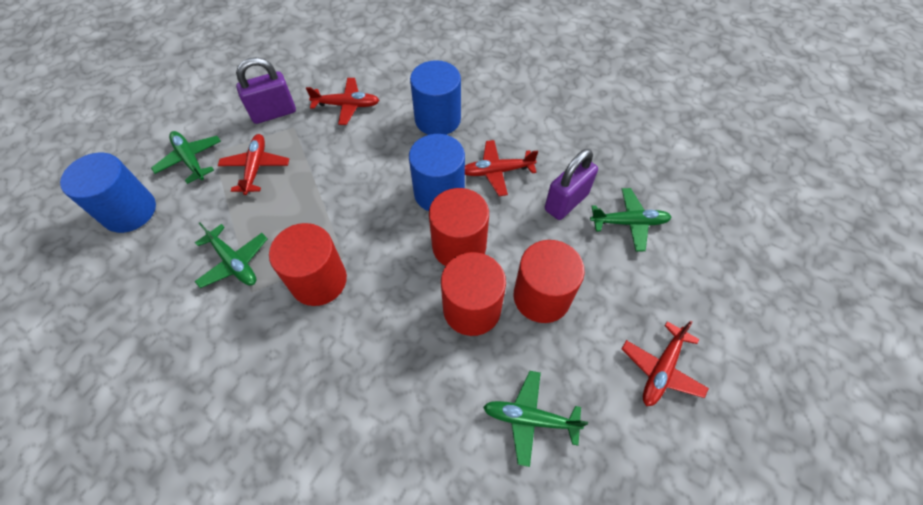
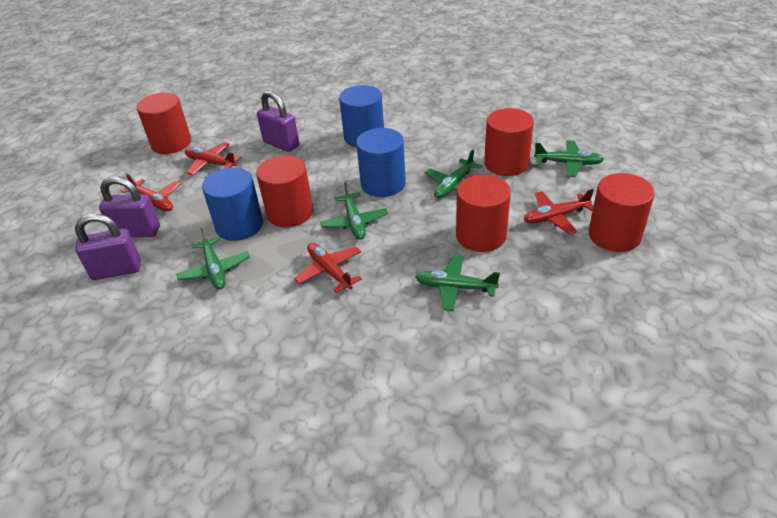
green plane: 4 -> 5
purple padlock: 2 -> 3
red cylinder: 4 -> 5

